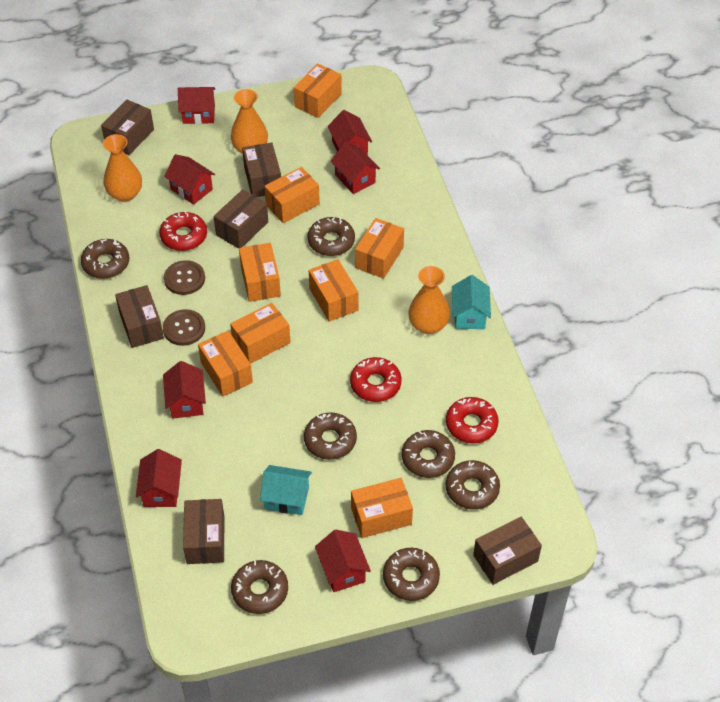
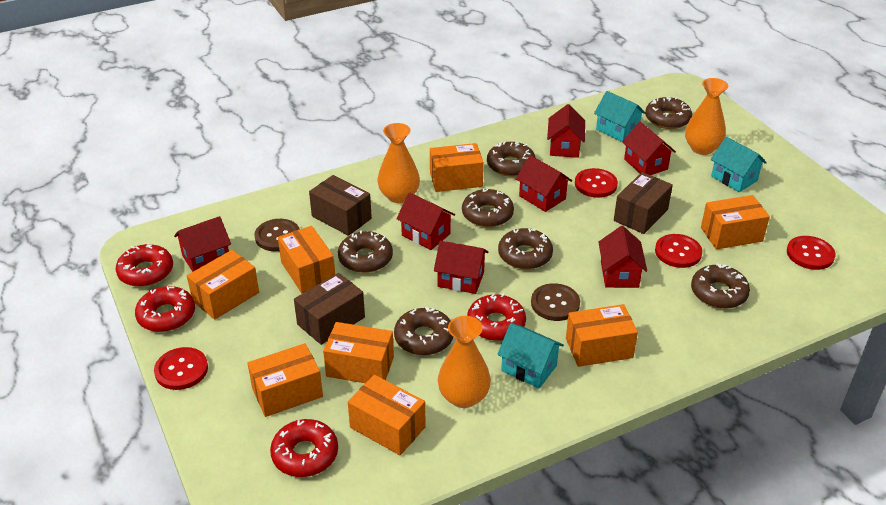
brown box: 6 -> 3
red button: 0 -> 4
red donut: 3 -> 4
turquoise house: 2 -> 3

